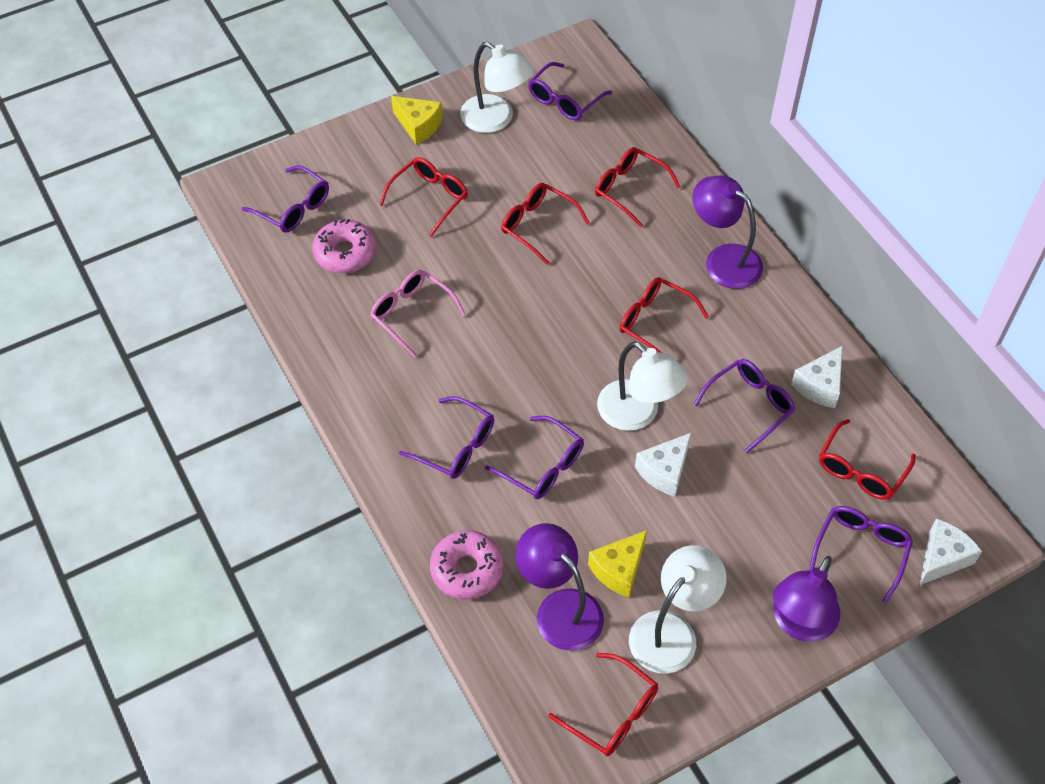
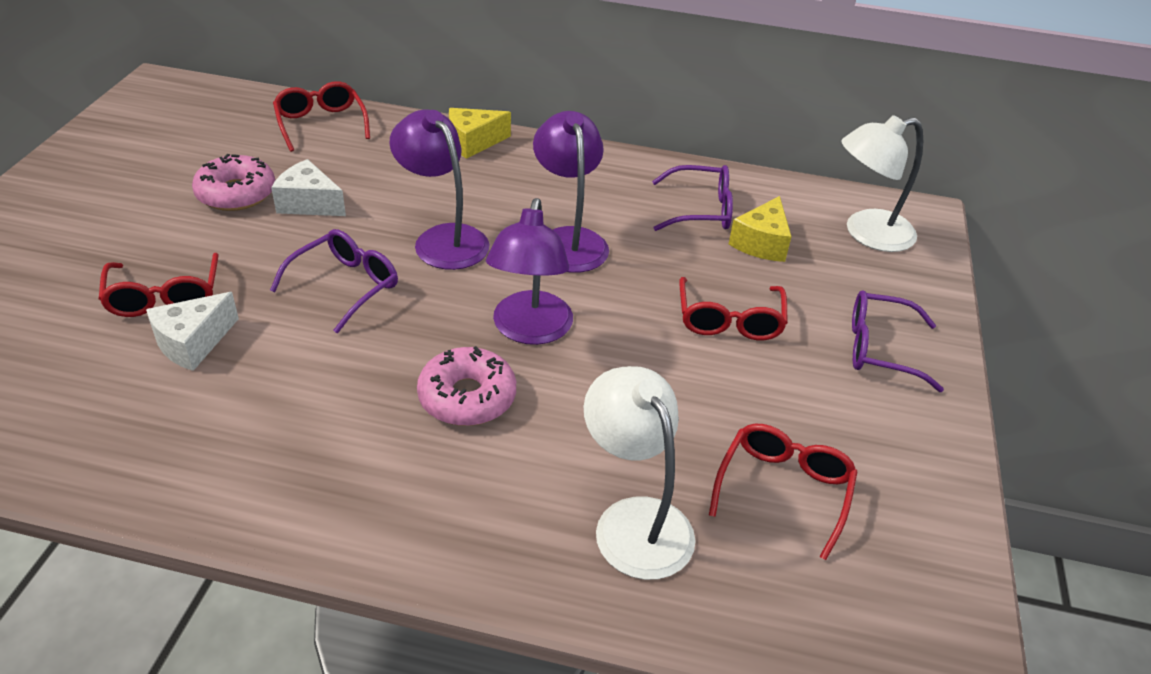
pink glasses: 1 -> 0
purple glasses: 6 -> 3
red glasses: 6 -> 4
white cheese: 3 -> 2
white lamp: 3 -> 2

